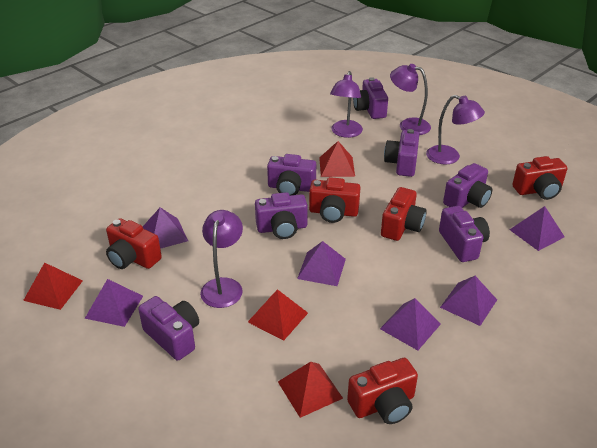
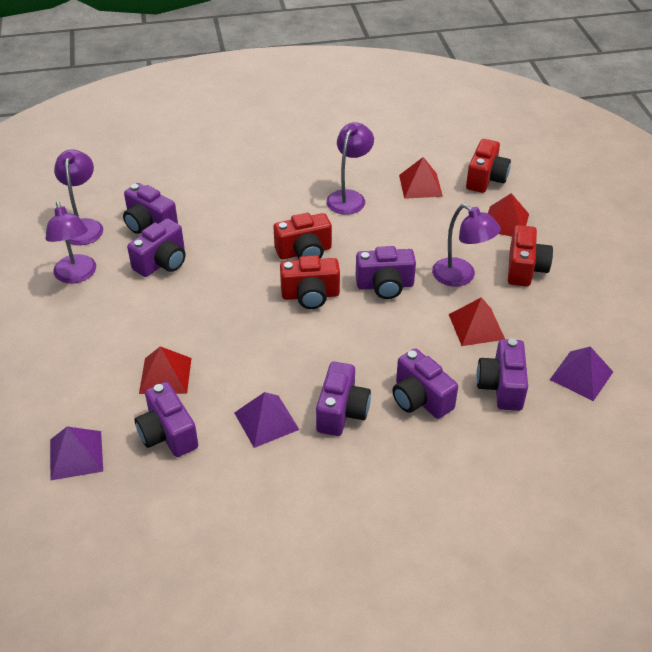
purple pyramid: 6 -> 3
red camera: 5 -> 4

